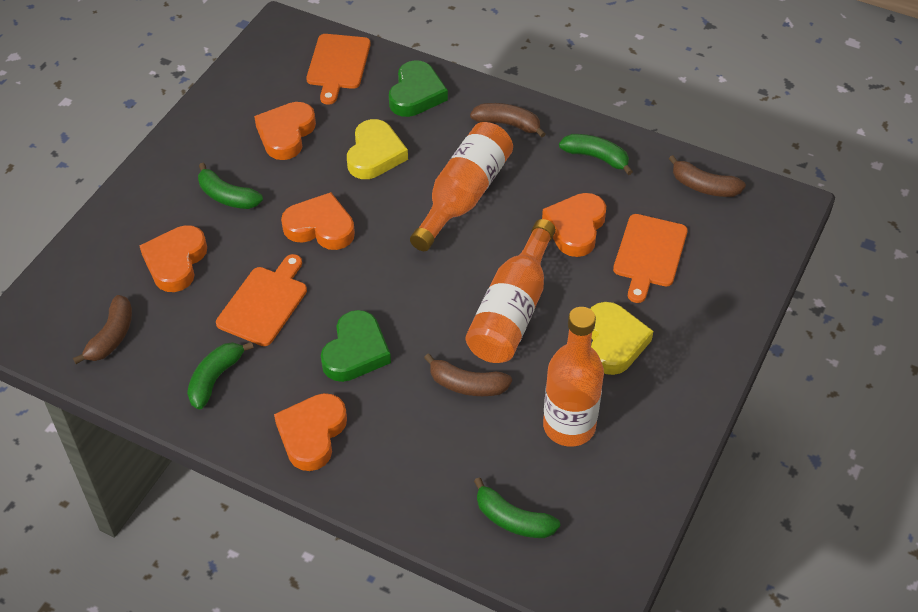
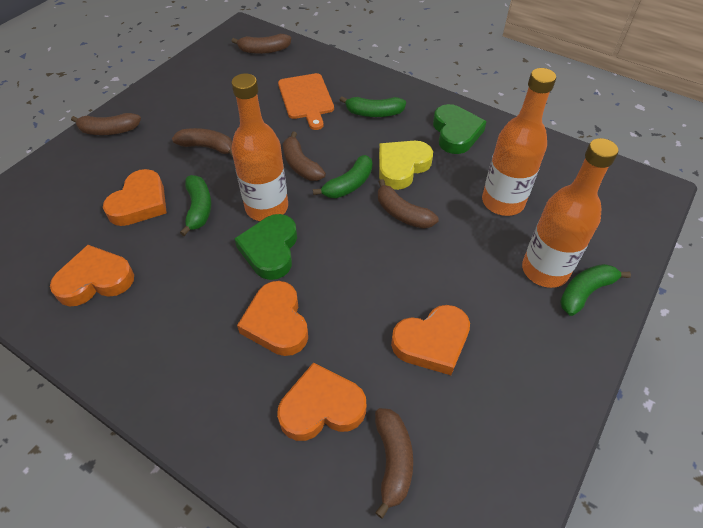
brown banana: 4 -> 6
orange cutting board: 3 -> 1
yellow heart: 2 -> 1

